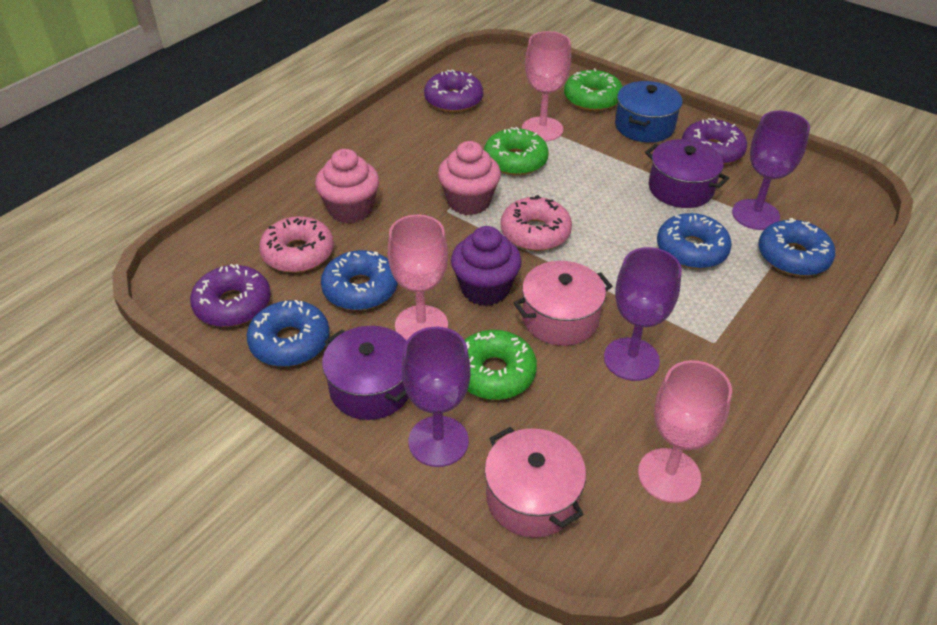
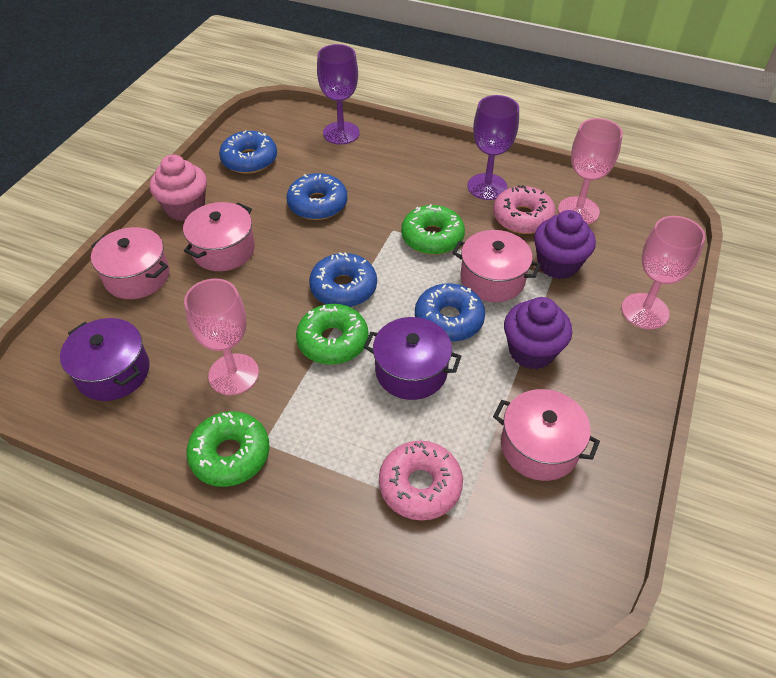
blue pot: 1 -> 0
pink cupcake: 2 -> 1
pink pot: 2 -> 4
purple cupcake: 1 -> 2
purple donut: 3 -> 0
purple goblet: 3 -> 2

